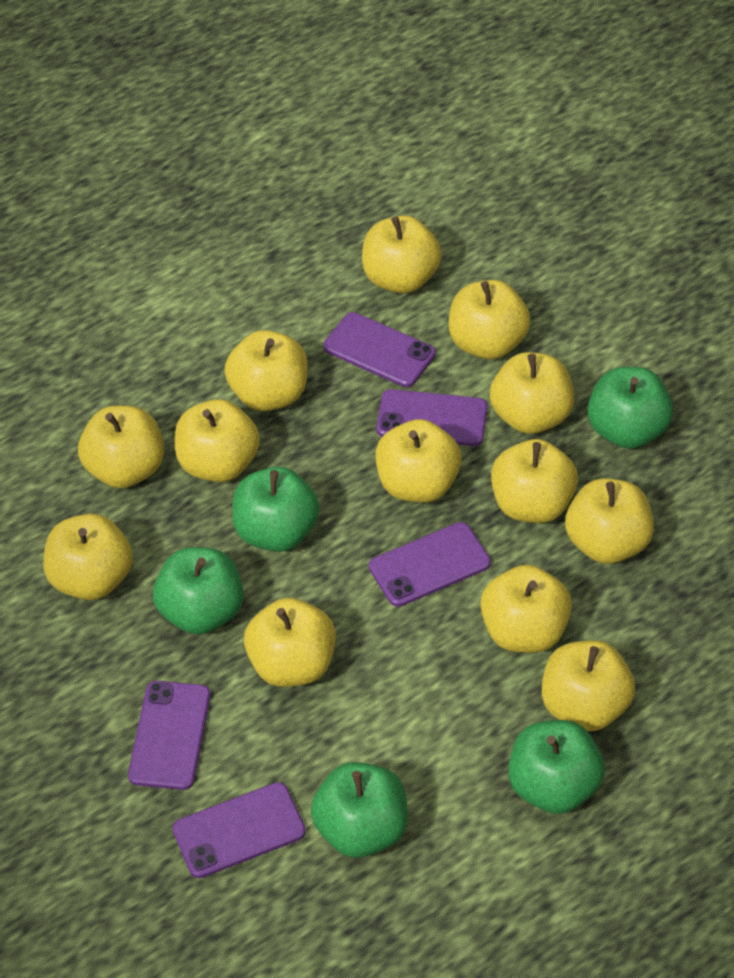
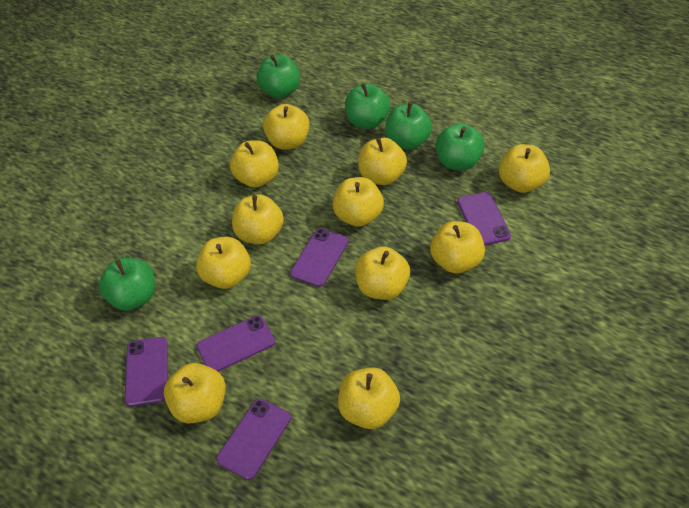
yellow apple: 13 -> 11

